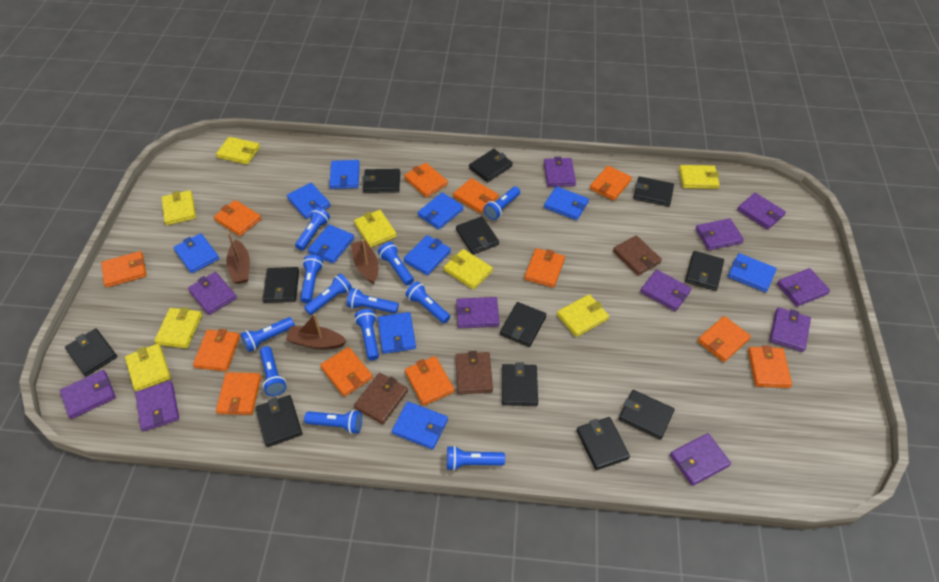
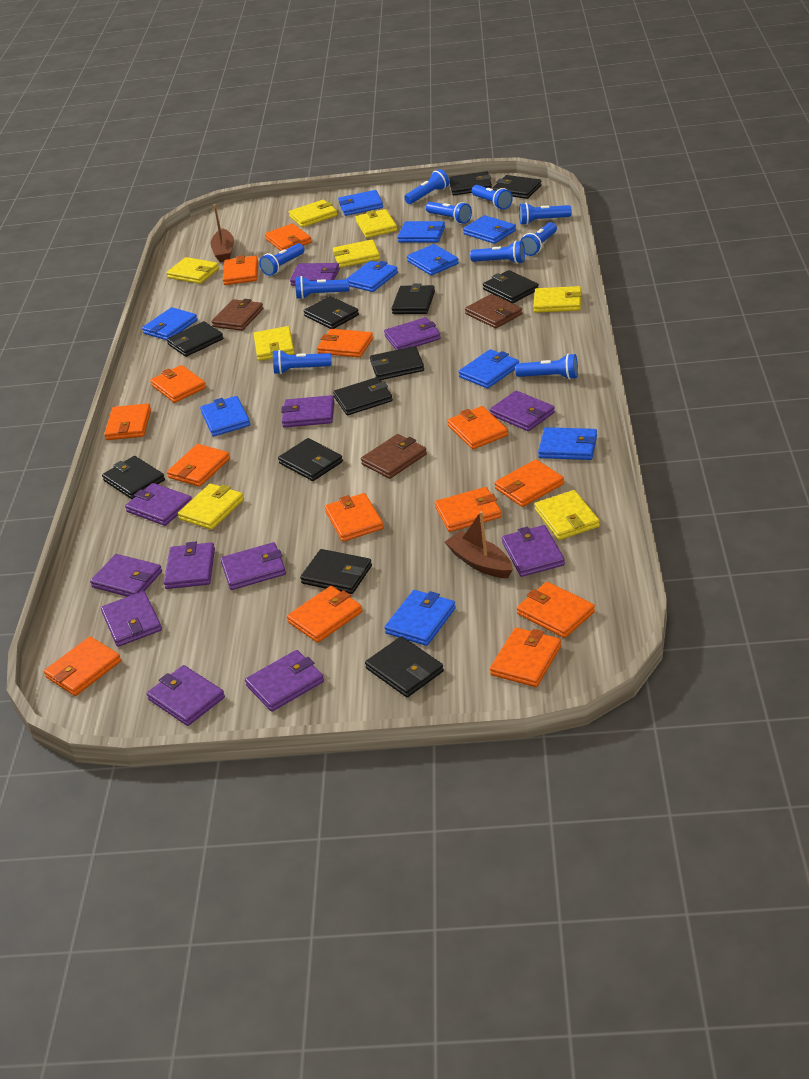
blue flashlight: 12 -> 10
brown boat: 3 -> 2
orange wallet: 12 -> 14
purple wallet: 11 -> 12

